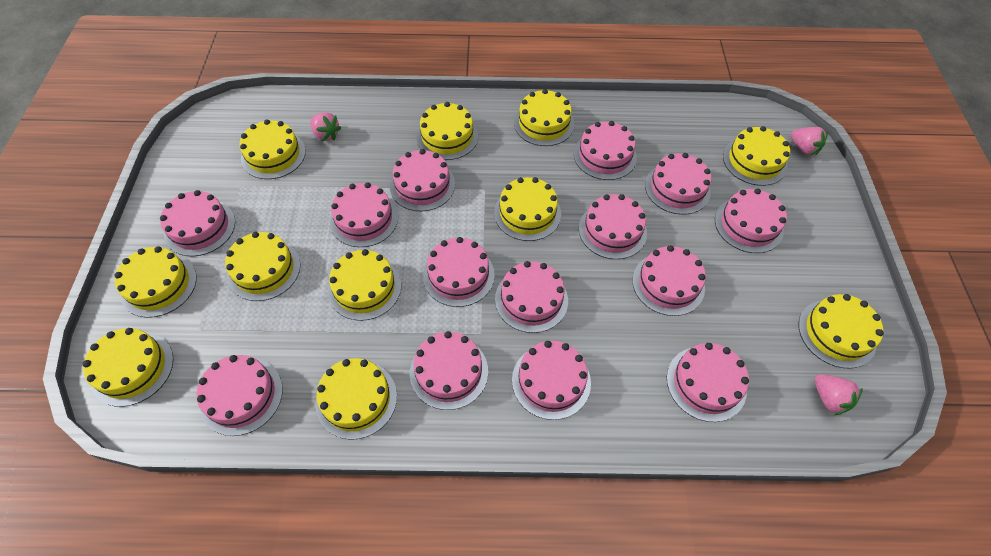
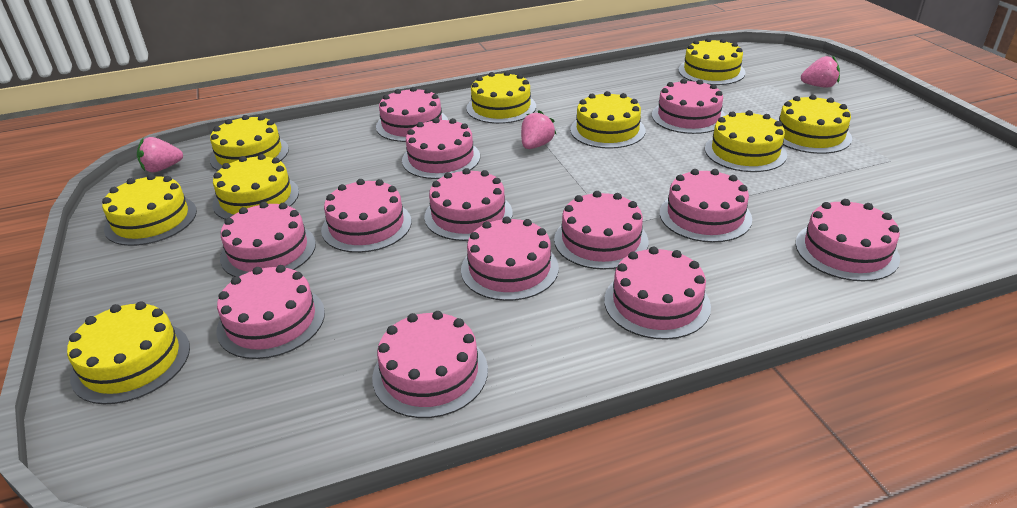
pink cake: 14 -> 13
yellow cake: 11 -> 9

